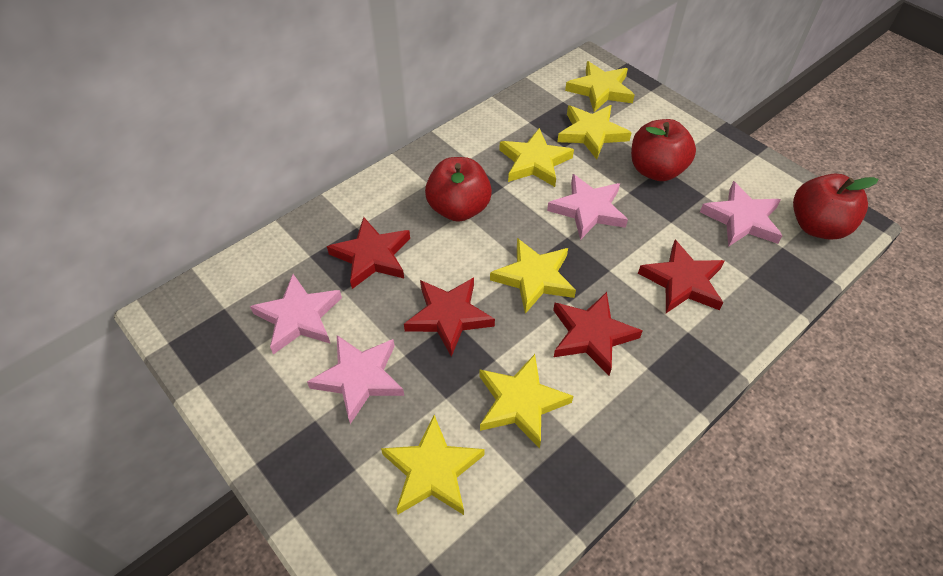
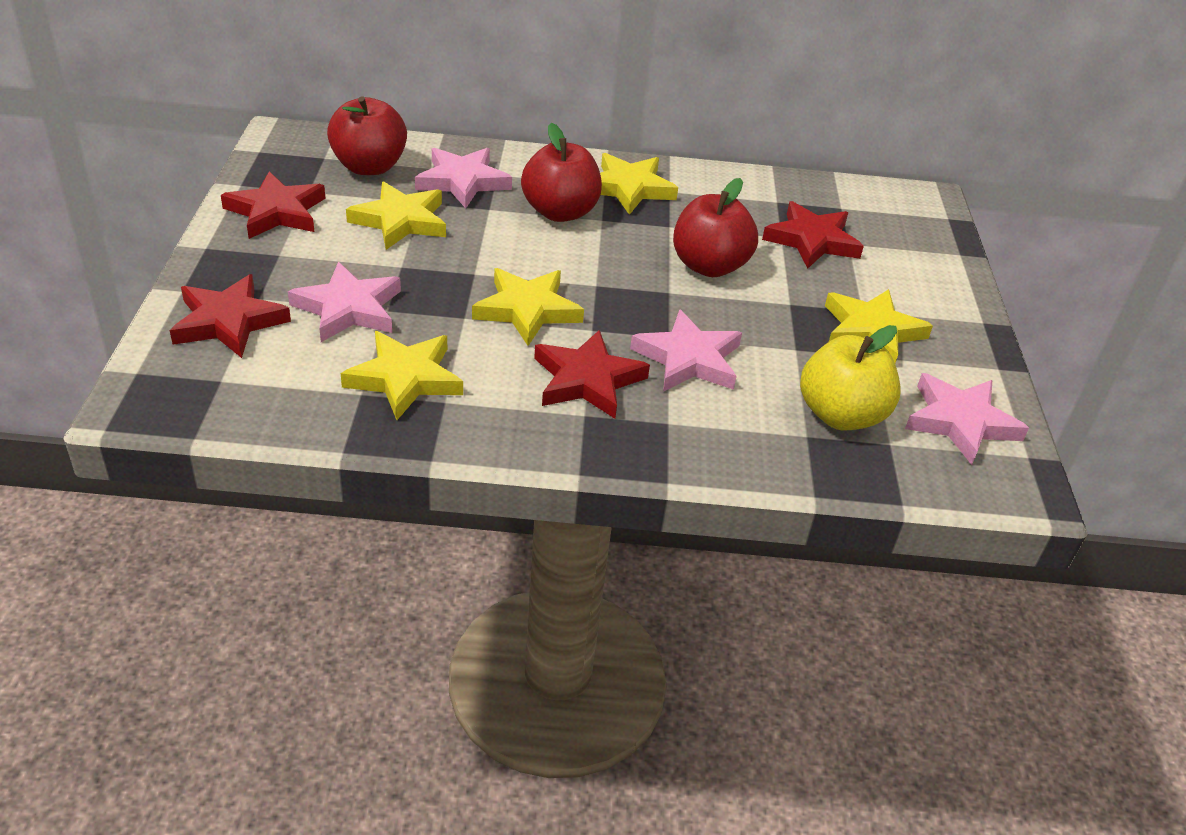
yellow apple: 0 -> 1
yellow star: 6 -> 5

